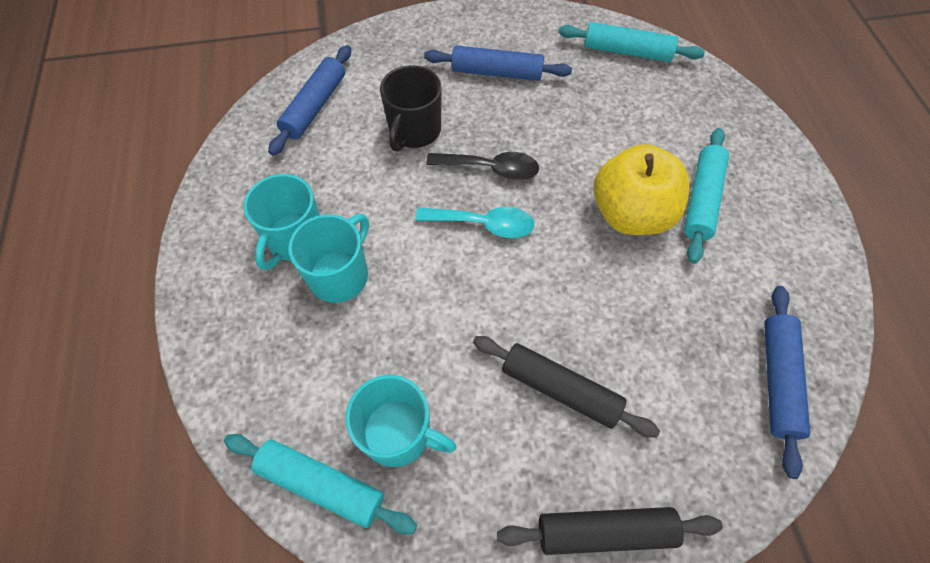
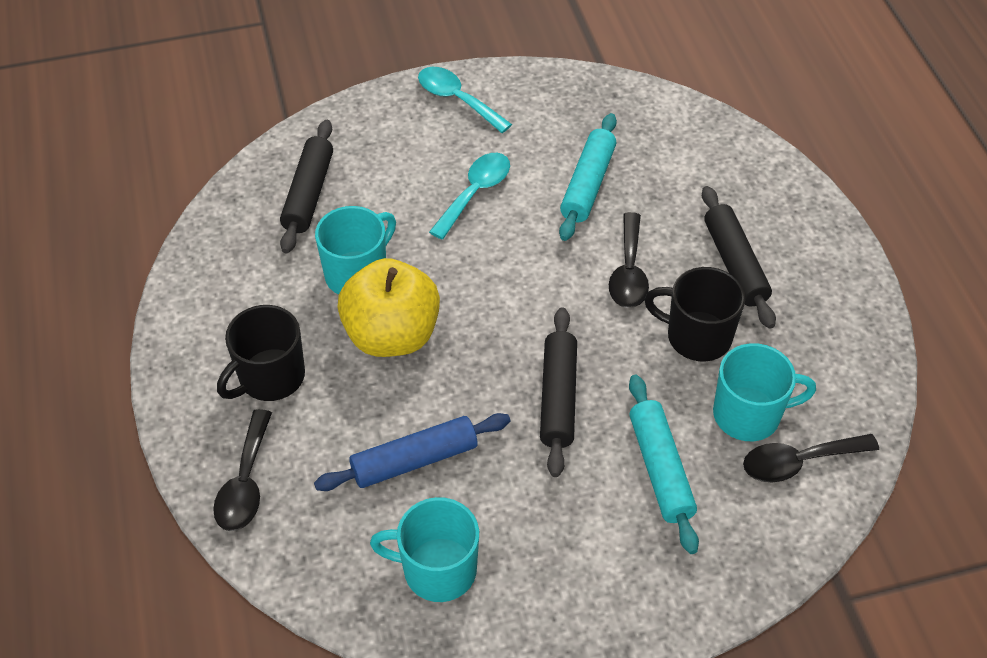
black mug: 1 -> 2
black rolling pin: 2 -> 3
black spoon: 1 -> 3
blue rolling pin: 3 -> 1
turquoise rolling pin: 3 -> 2
turquoise spoon: 1 -> 2

